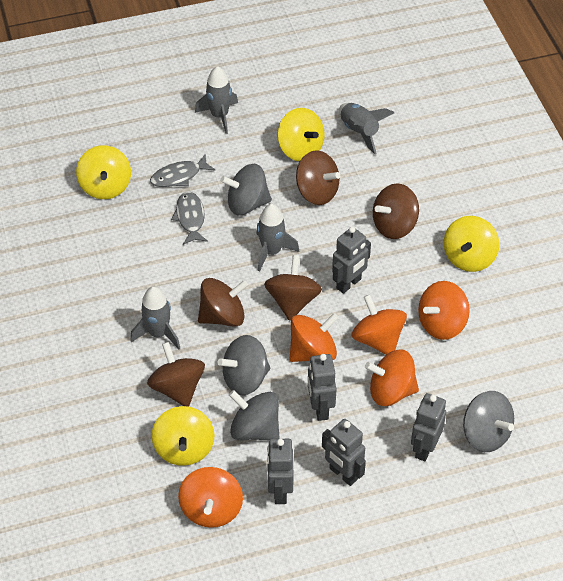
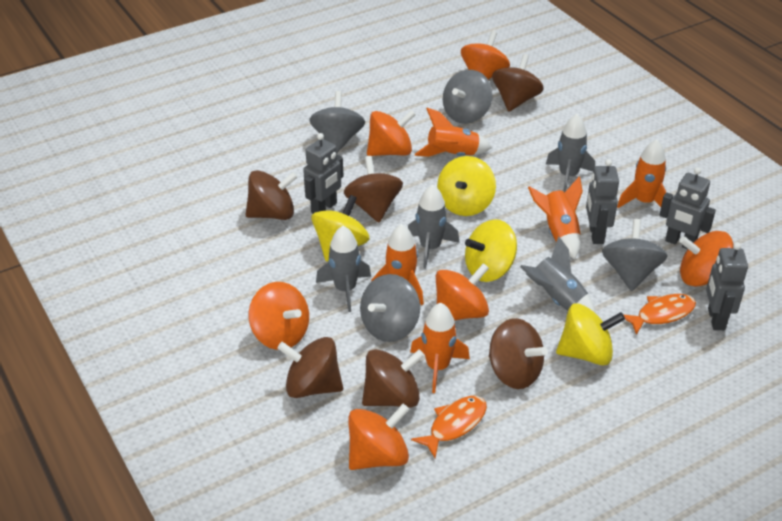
brown spinning top: 5 -> 6
grey fish: 2 -> 0
grey robot: 5 -> 4
orange fish: 0 -> 2
orange rocket: 0 -> 5
orange spinning top: 5 -> 6

